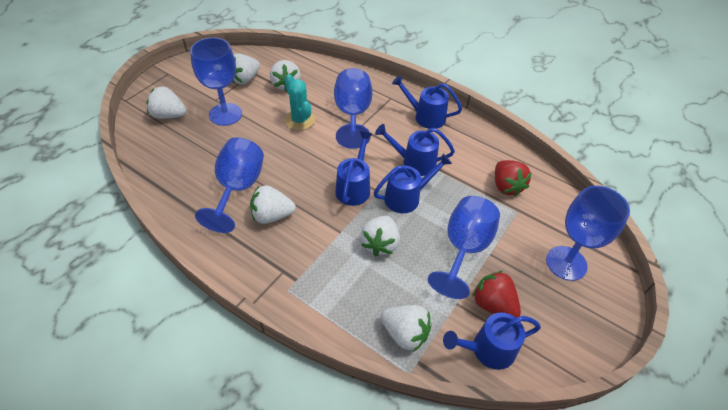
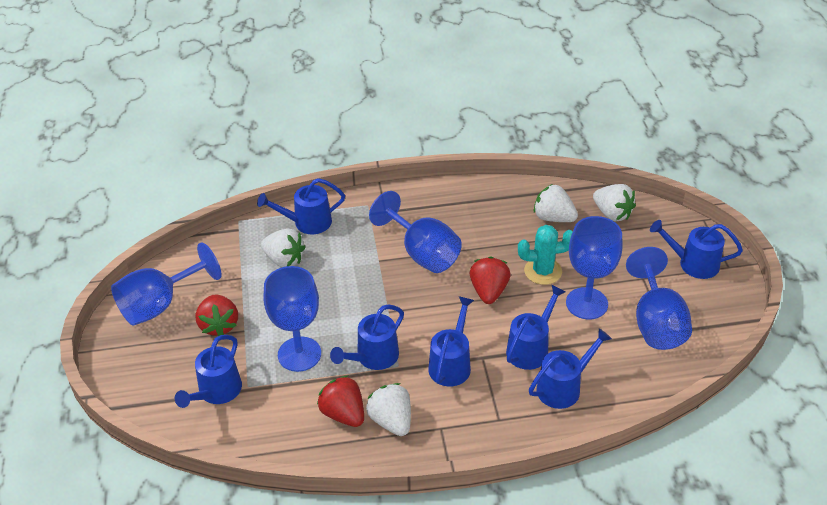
blue watering can: 5 -> 7
red strawberry: 2 -> 3
white strawberry: 6 -> 4

